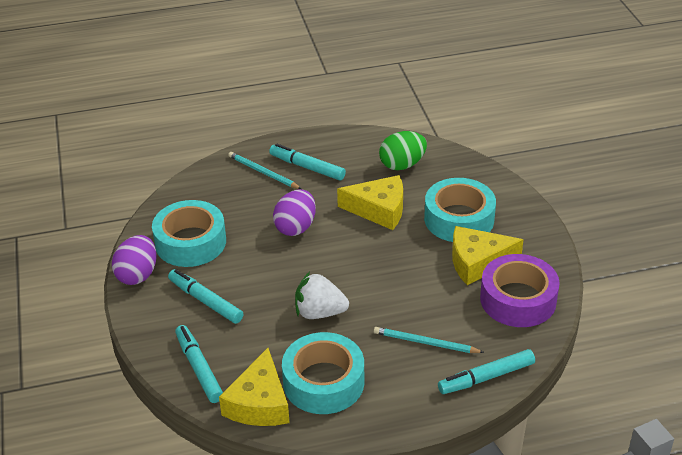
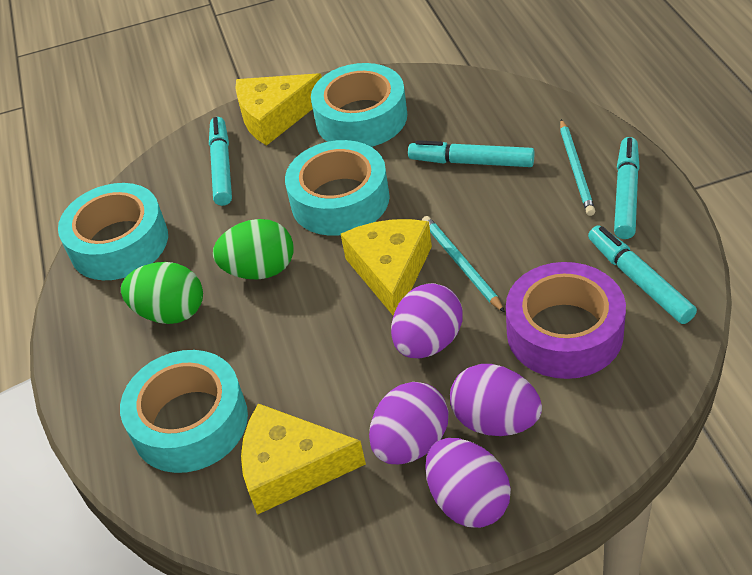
green egg: 1 -> 2
purple egg: 2 -> 4
turquoise tape: 3 -> 4
white strawberry: 1 -> 0

